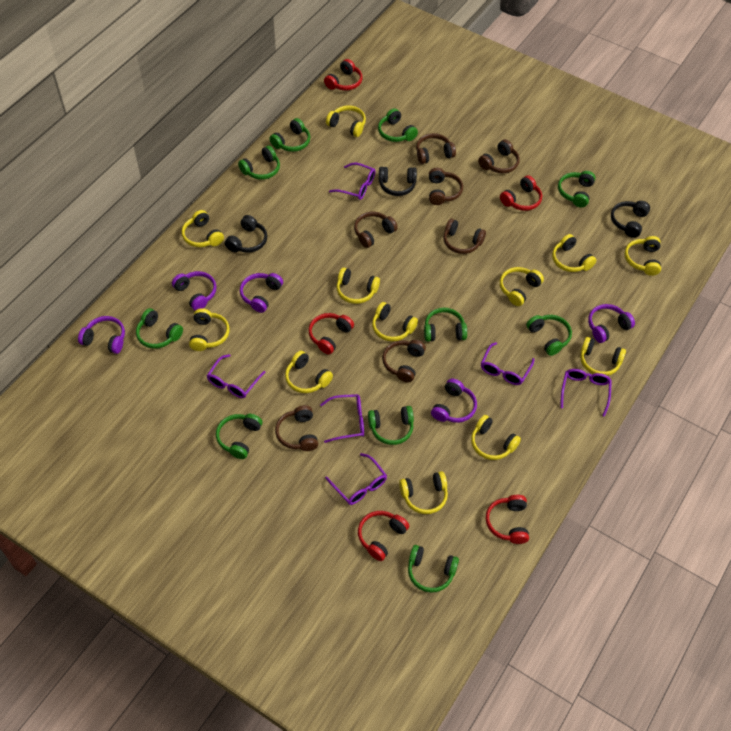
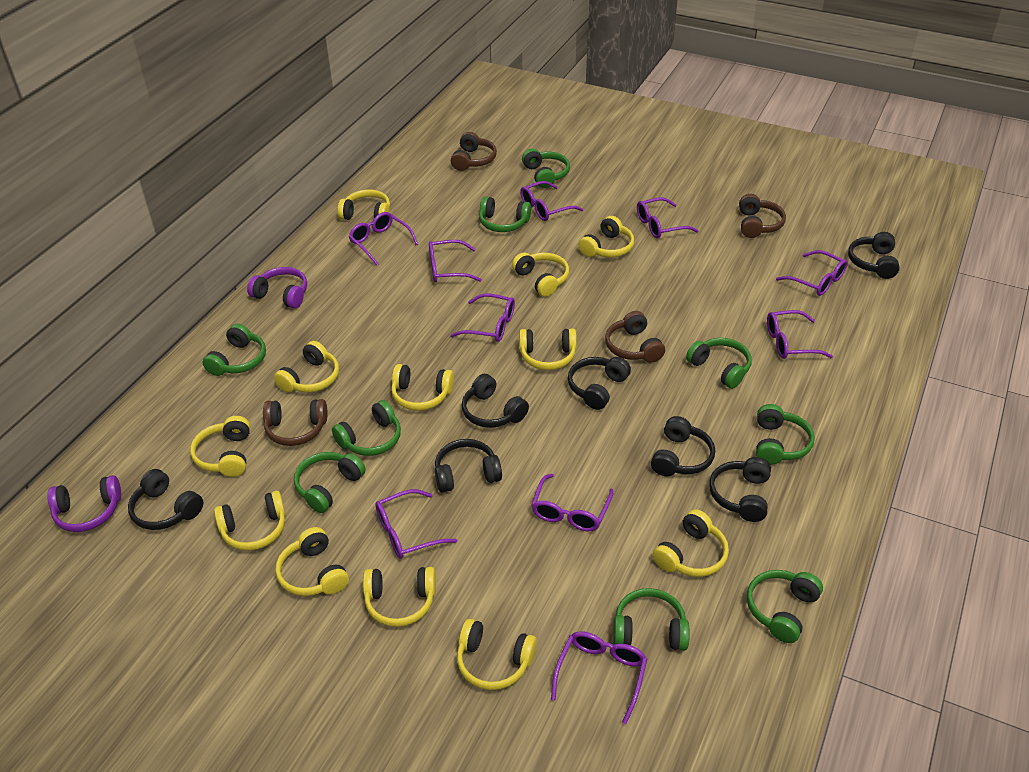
black headphones: 3 -> 7
brown headphones: 7 -> 4
green headphones: 10 -> 9
purple glasses: 6 -> 10
purple headphones: 5 -> 2
red headphones: 5 -> 0

